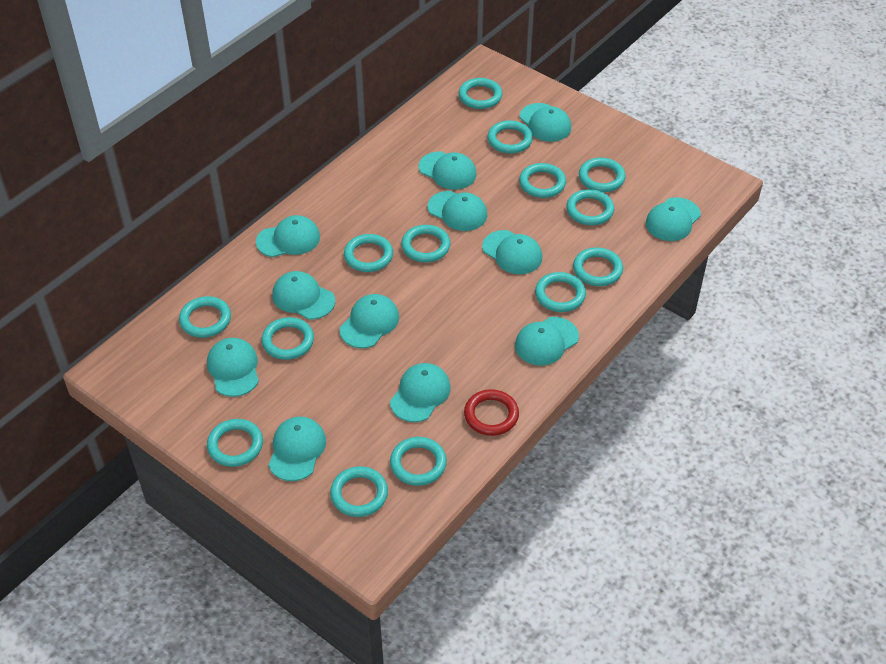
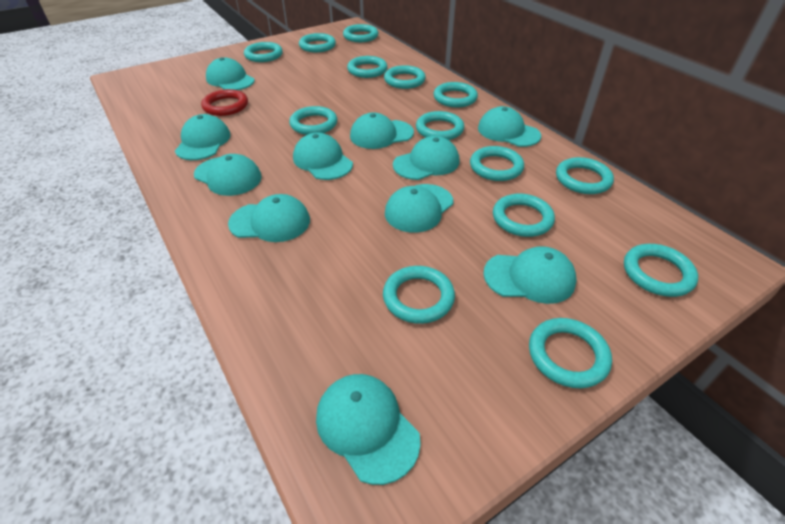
turquoise cap: 12 -> 11

